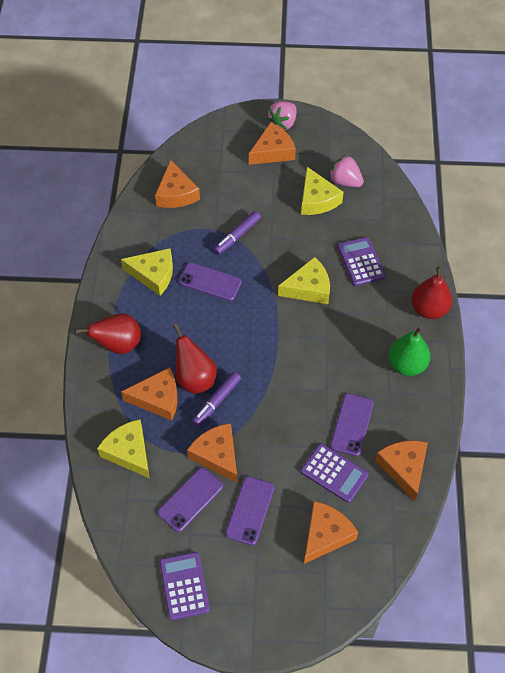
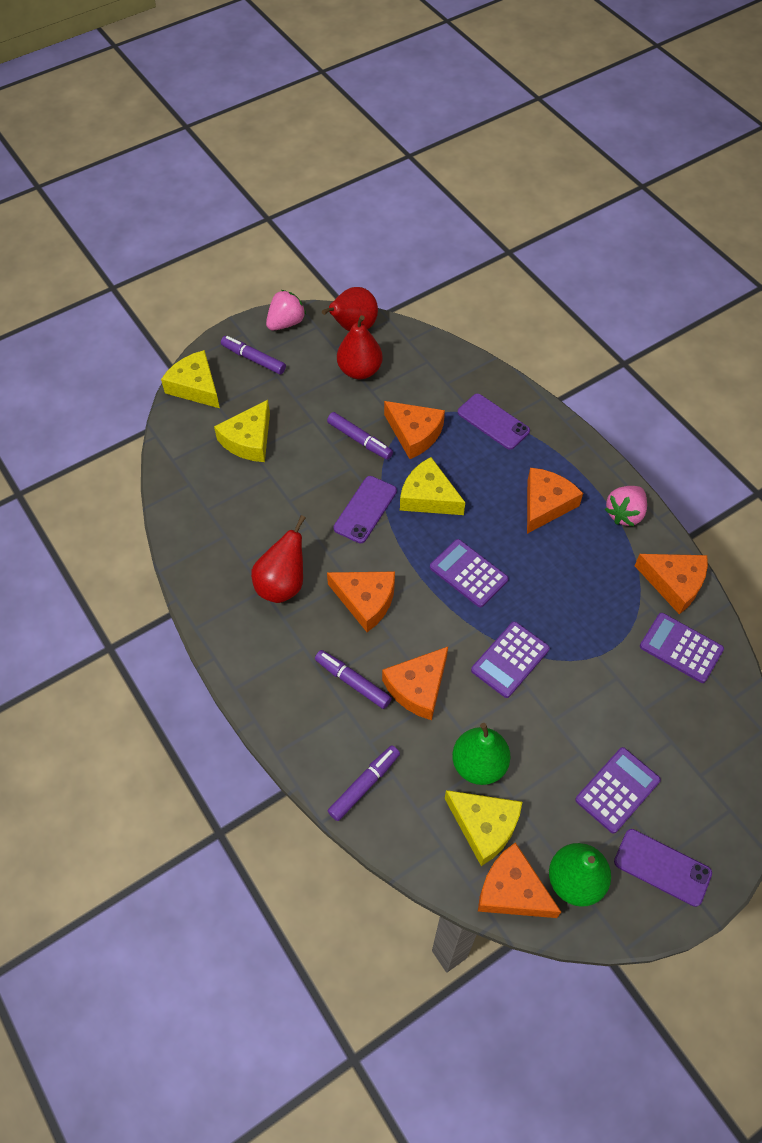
green pear: 1 -> 2
purple calculator: 3 -> 4
purple marker: 2 -> 4
purple phone: 4 -> 3

